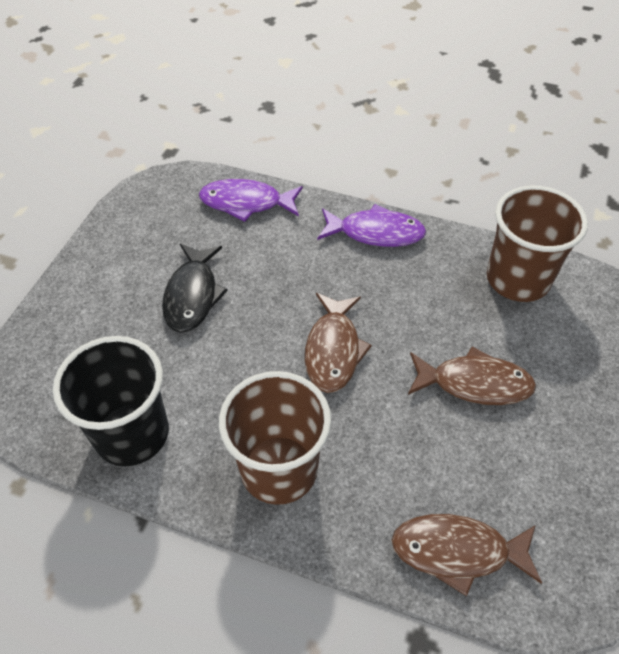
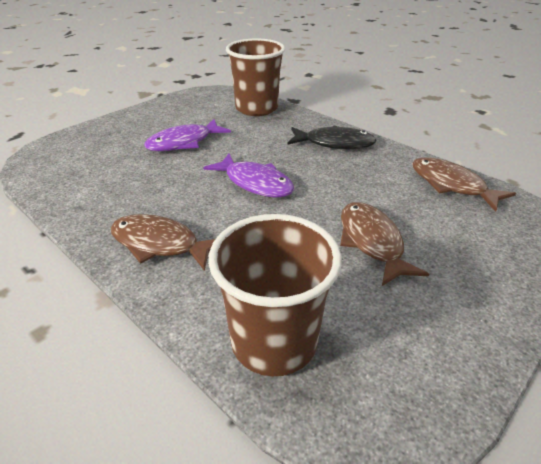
black cup: 1 -> 0

